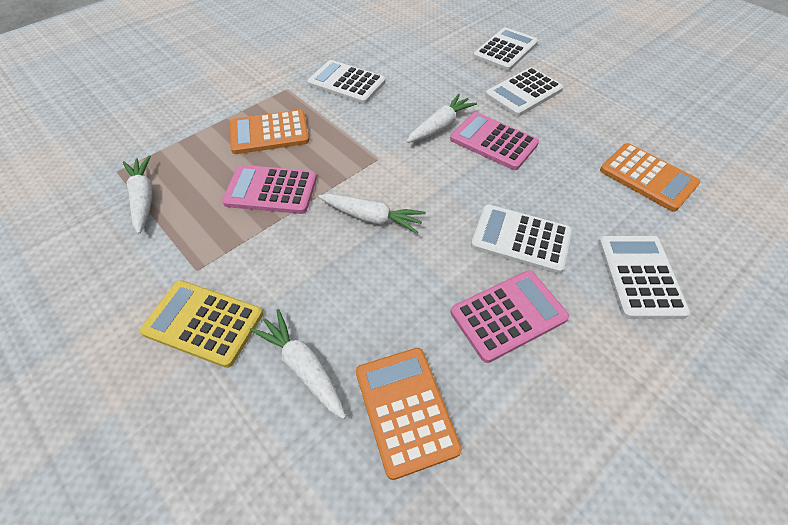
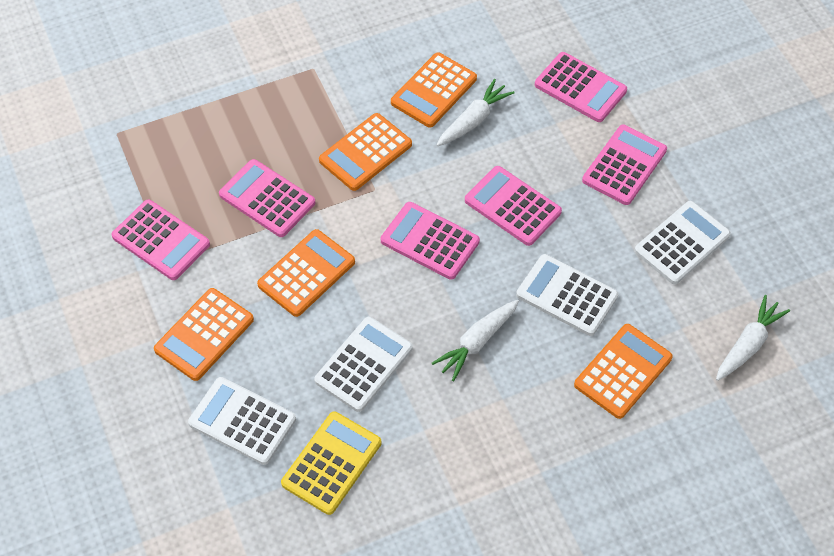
orange calculator: 3 -> 5
pink calculator: 3 -> 6
white calculator: 5 -> 4
white carrot: 4 -> 3

